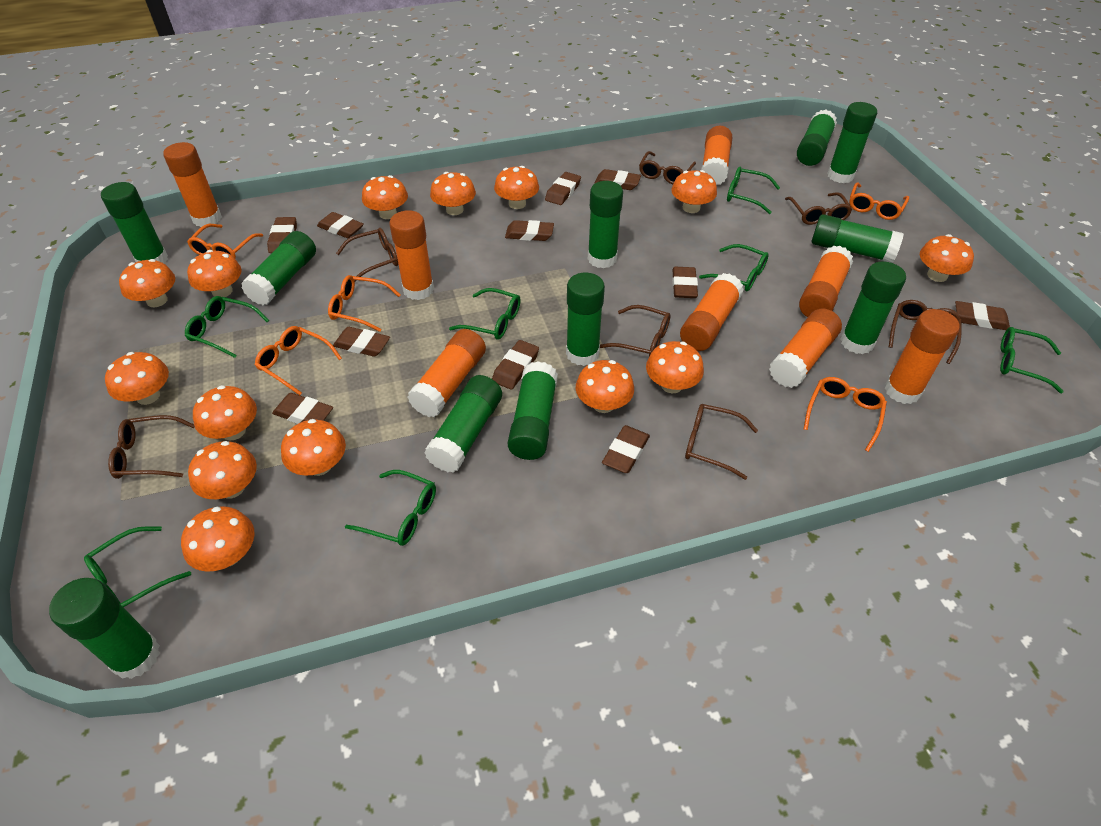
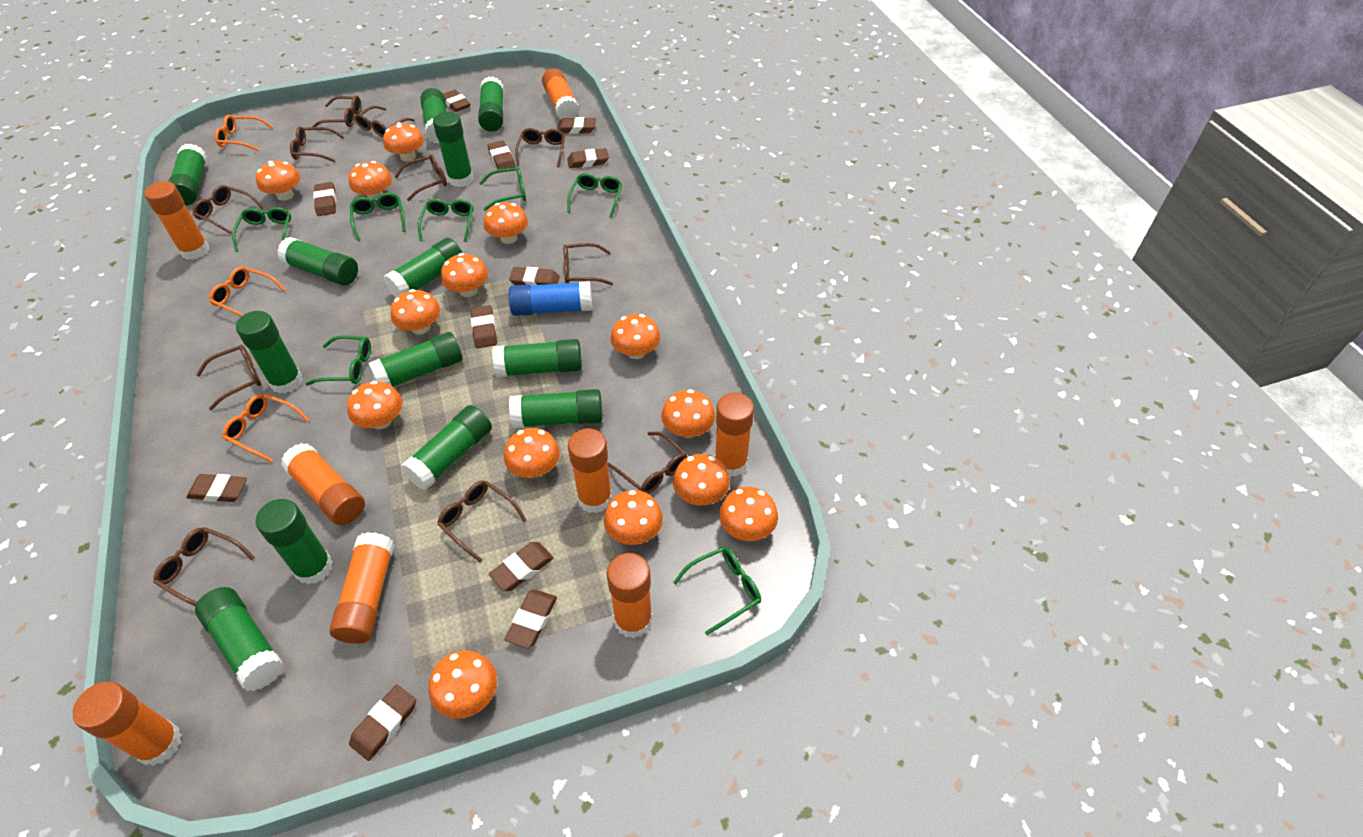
blue glue stick: 0 -> 1
brown glasses: 7 -> 11
green glue stick: 11 -> 13
orange glasses: 5 -> 3

